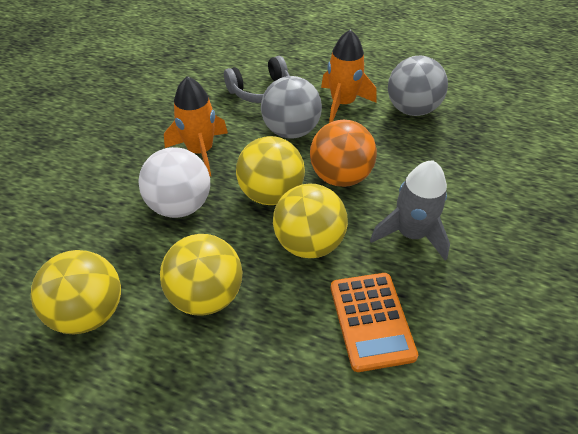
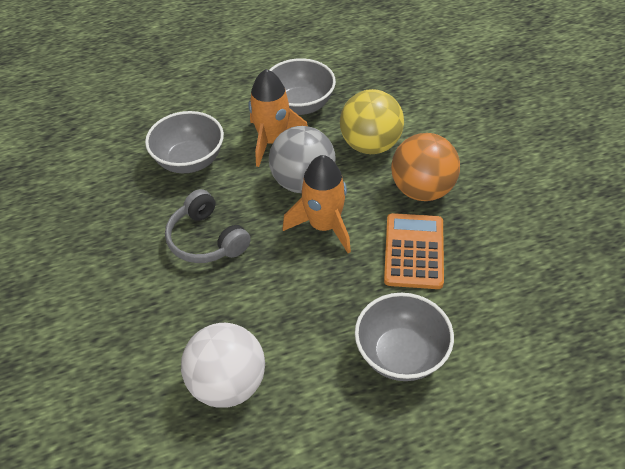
grey ball: 2 -> 1
grey bowl: 0 -> 3
grey rocket: 1 -> 0
yellow ball: 4 -> 1

